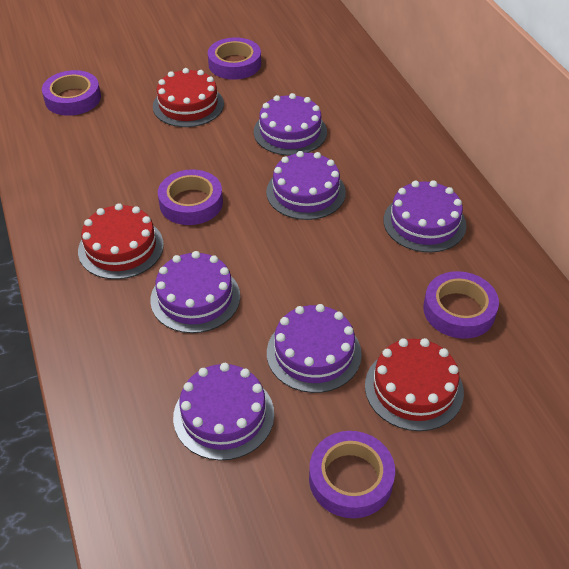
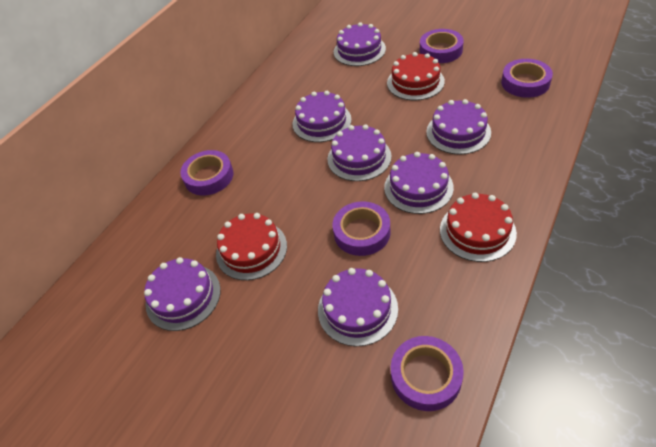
purple cake: 6 -> 7

